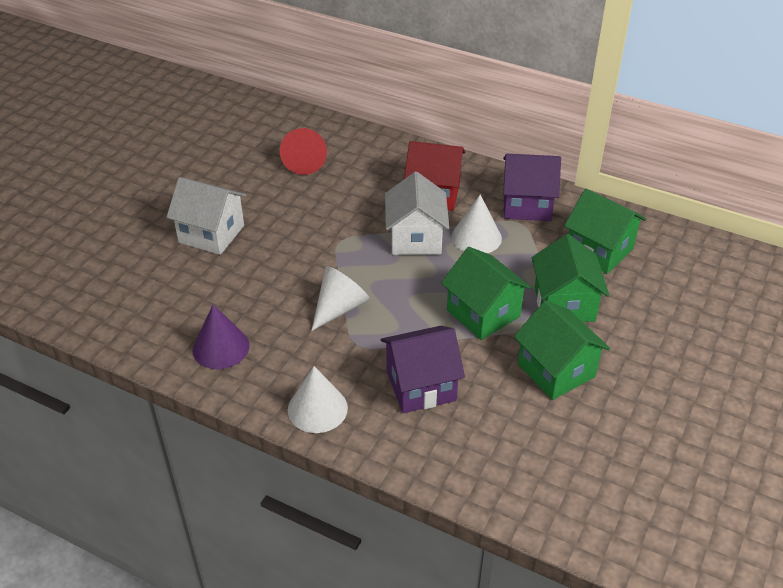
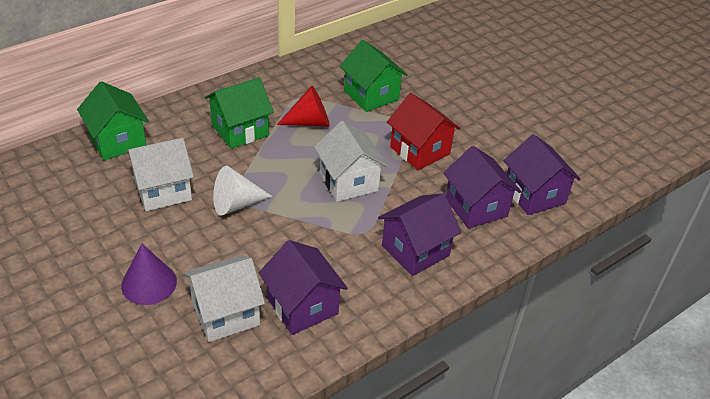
green house: 4 -> 3
purple house: 2 -> 4
white cone: 3 -> 1
white house: 2 -> 3

